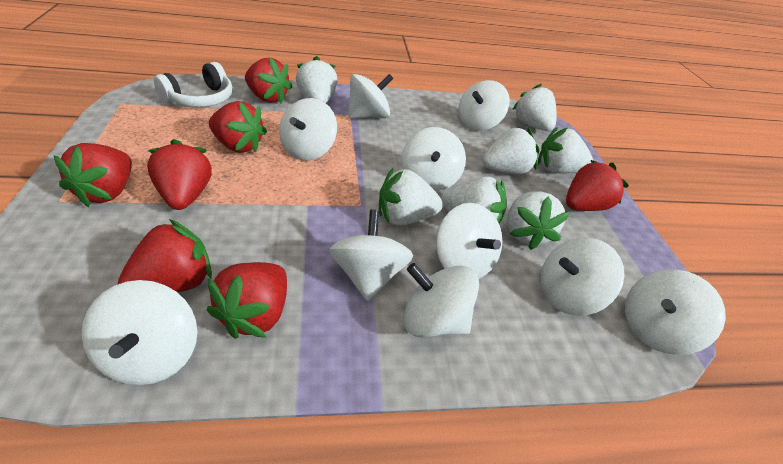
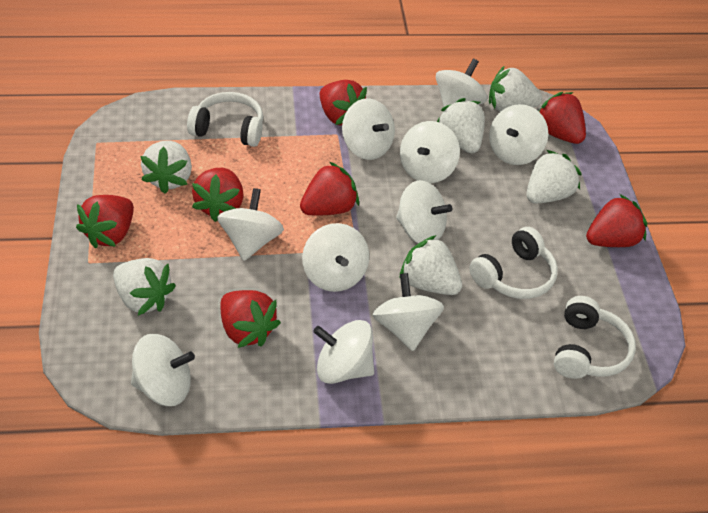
white headphones: 1 -> 3
white strawberry: 7 -> 6

